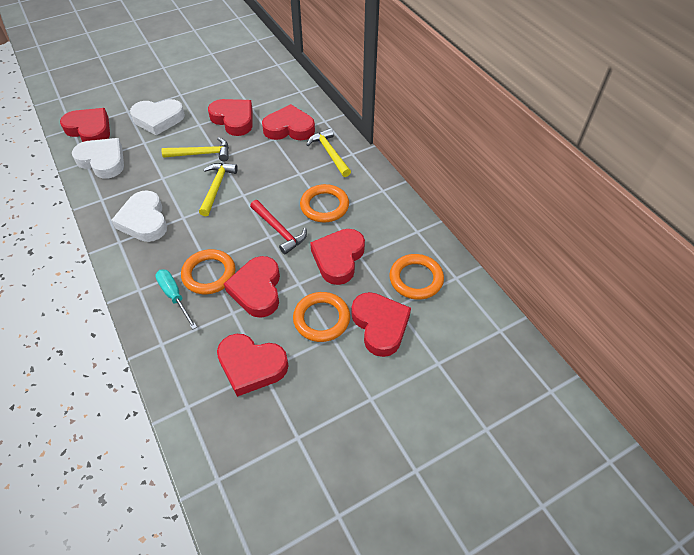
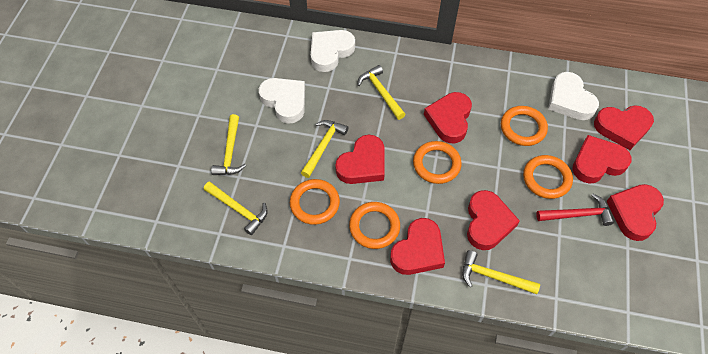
orange ring: 4 -> 5
turquoise screwdriver: 1 -> 0
yellow hammer: 3 -> 5

